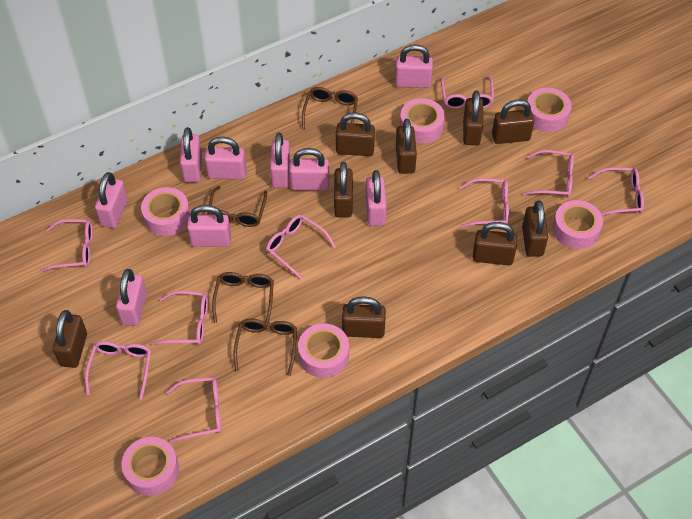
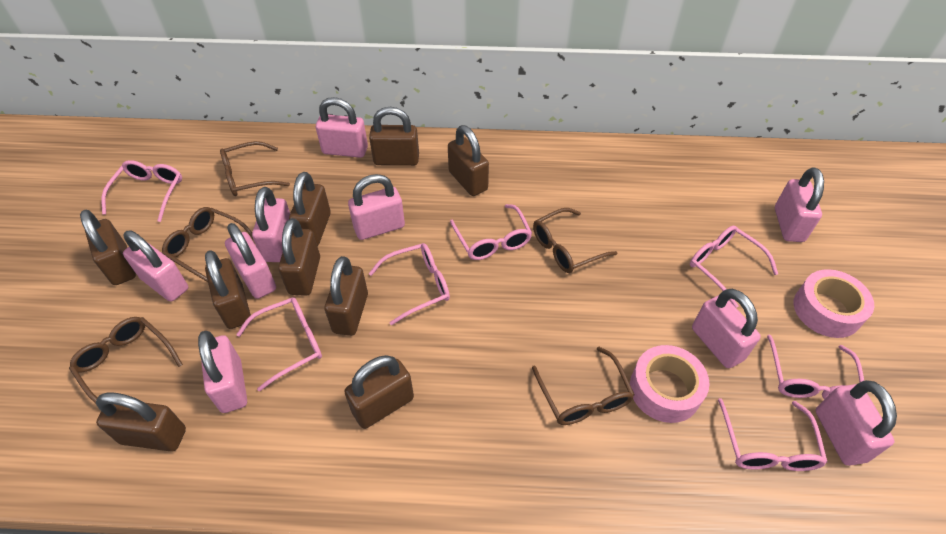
brown glasses: 4 -> 5
pink glasses: 9 -> 7
pink tape: 6 -> 2

